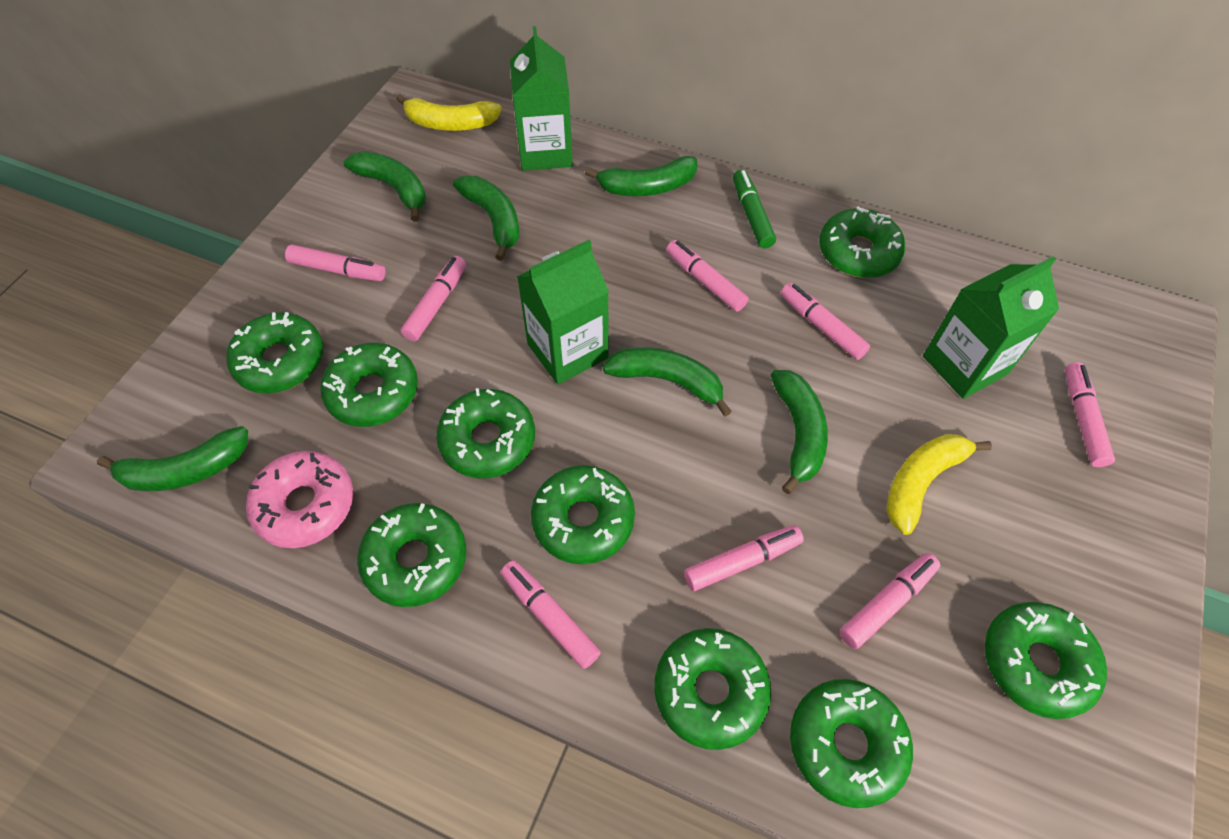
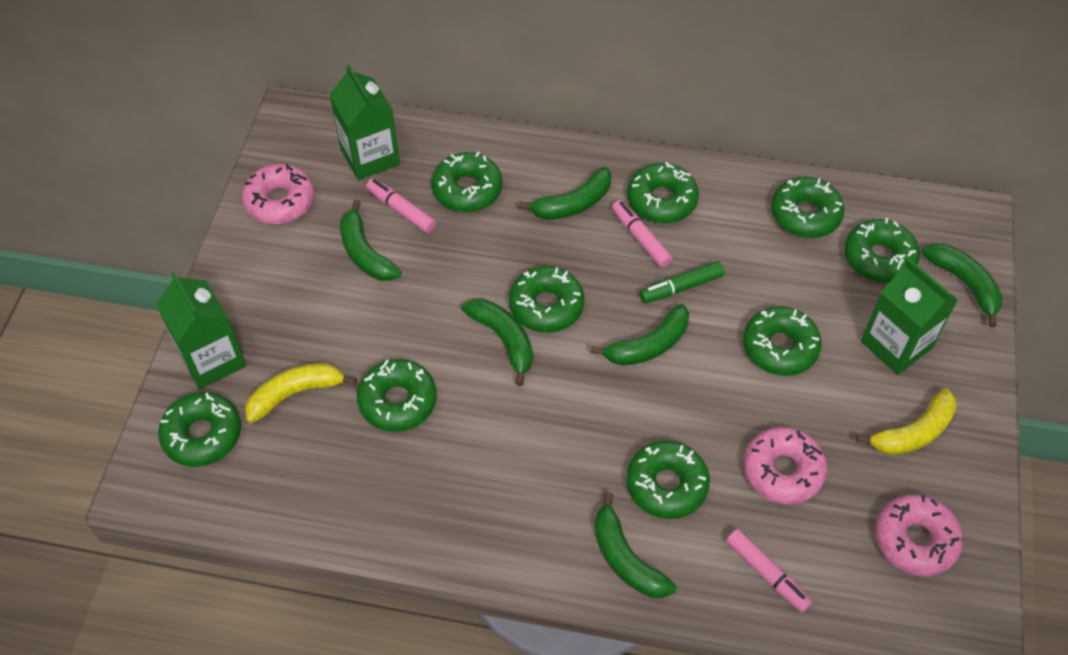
pink donut: 1 -> 3
pink marker: 8 -> 3

